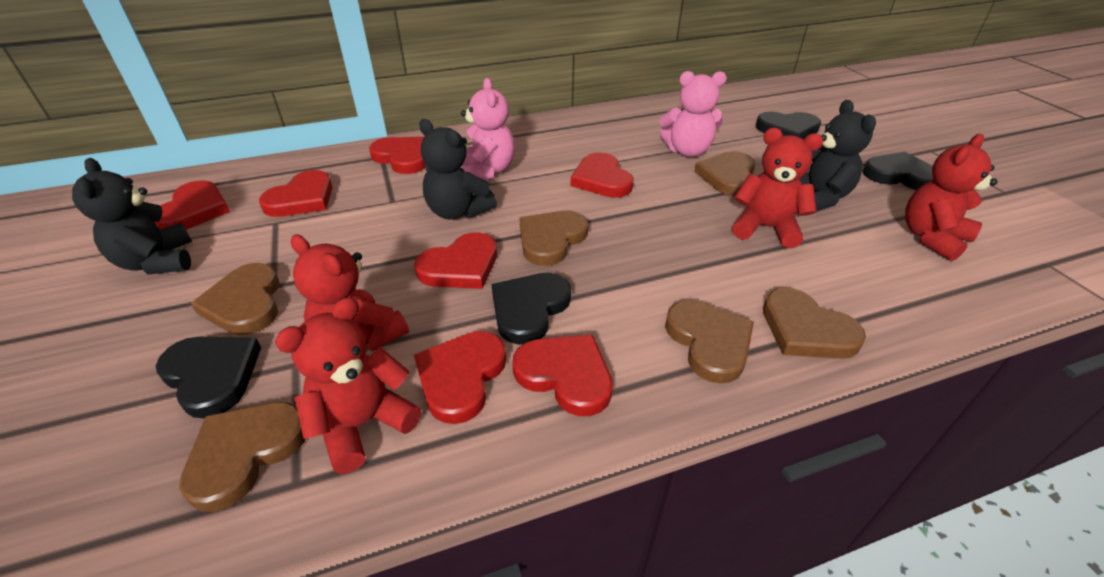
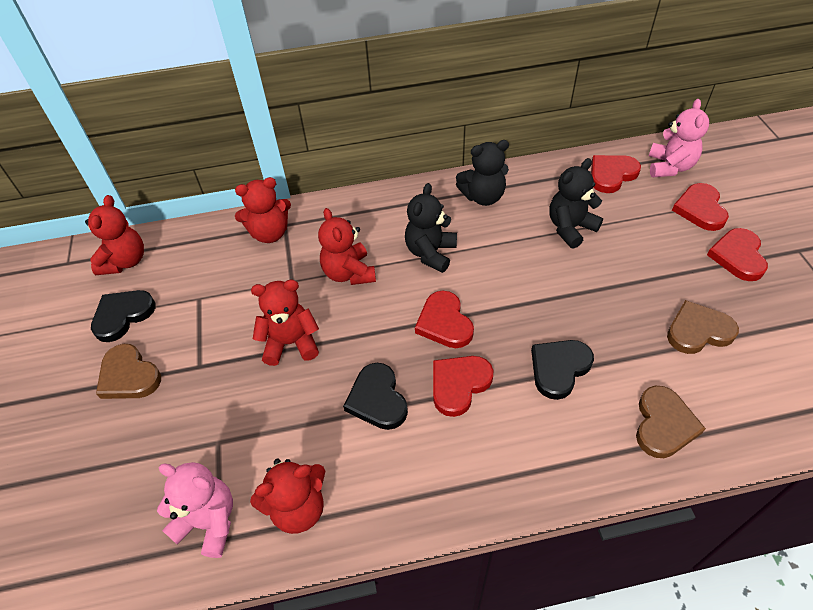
black heart: 4 -> 3
brown heart: 6 -> 3
red heart: 7 -> 5
red teddy bear: 4 -> 5

